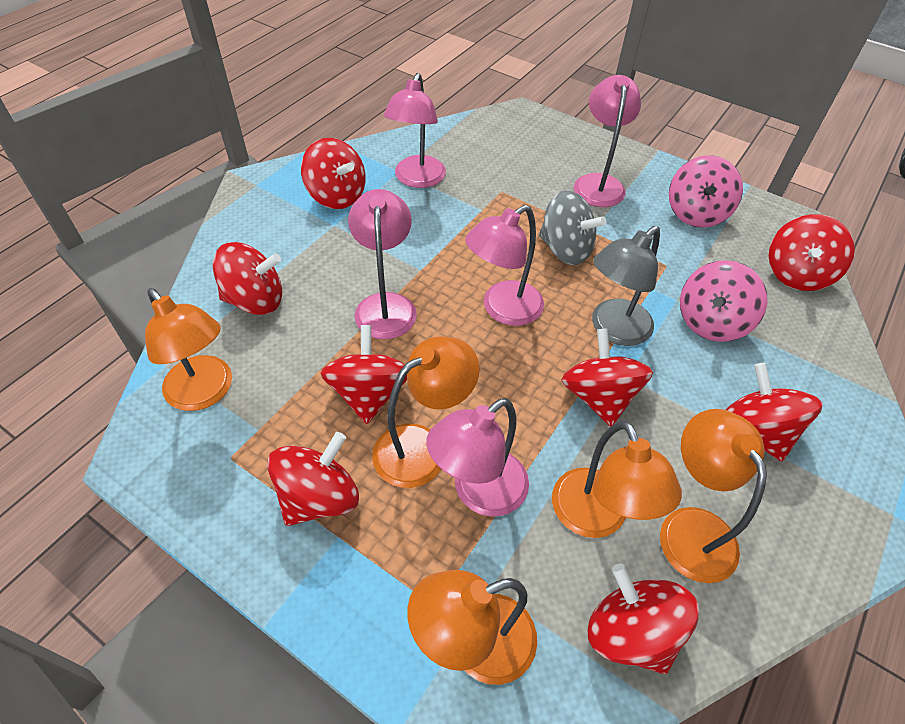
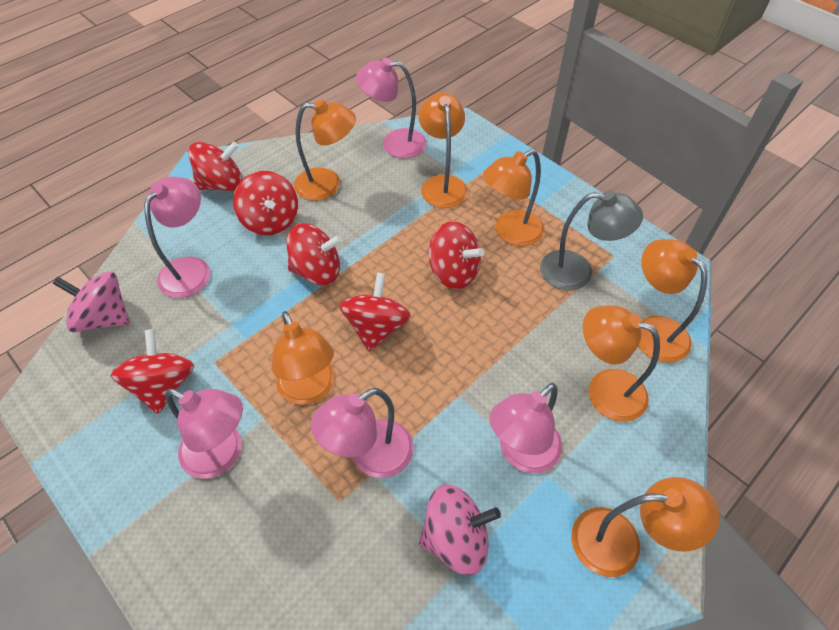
grey spinning top: 1 -> 0
orange lamp: 5 -> 7
red spinning top: 8 -> 6

